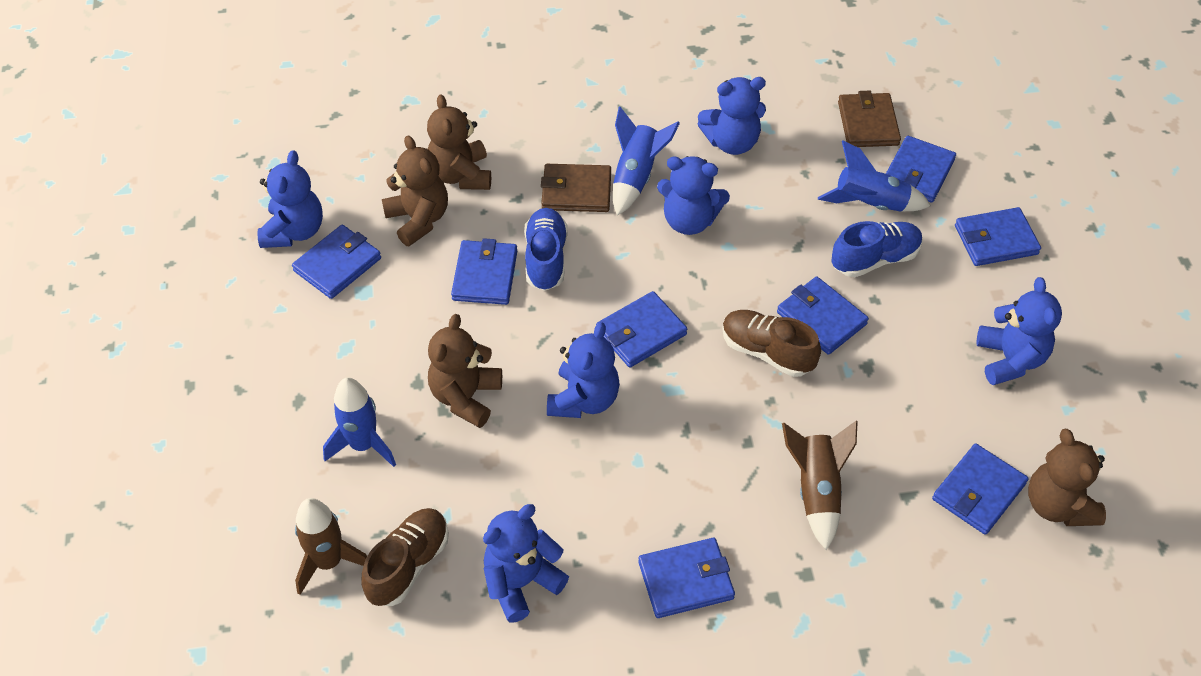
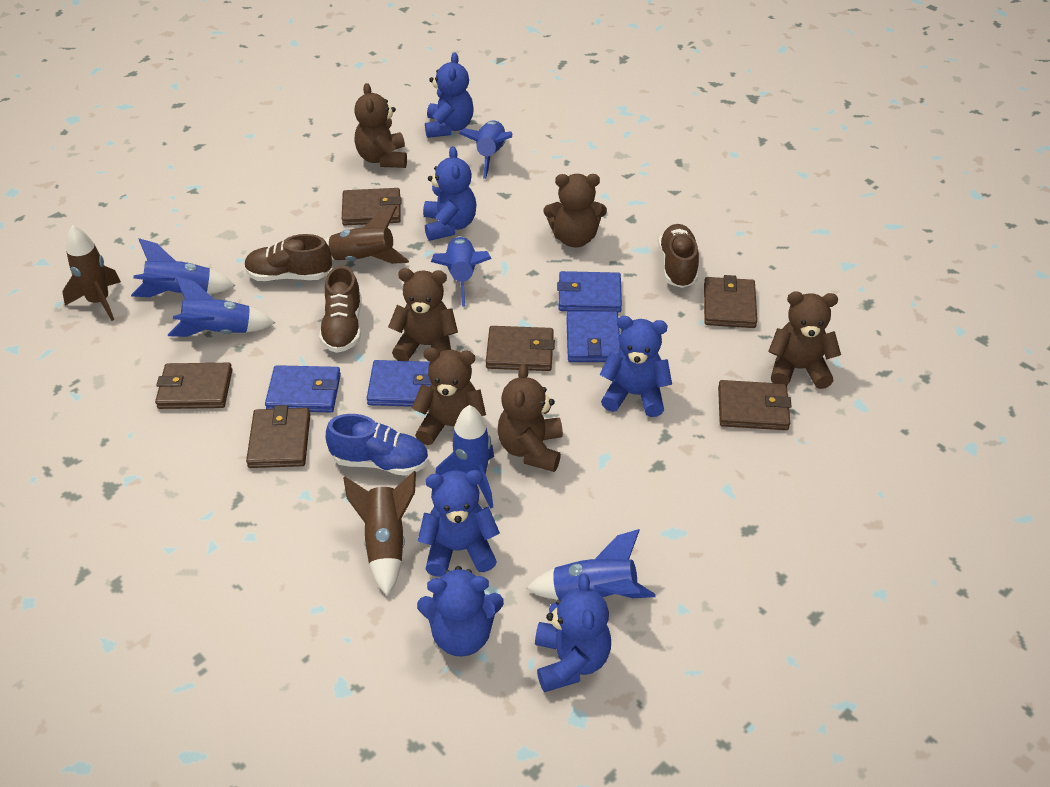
blue rocket: 3 -> 6
blue shoe: 2 -> 1
blue wallet: 8 -> 4
brown rocket: 2 -> 3
brown shoe: 2 -> 3
brown teddy bear: 4 -> 6
brown wallet: 2 -> 6

